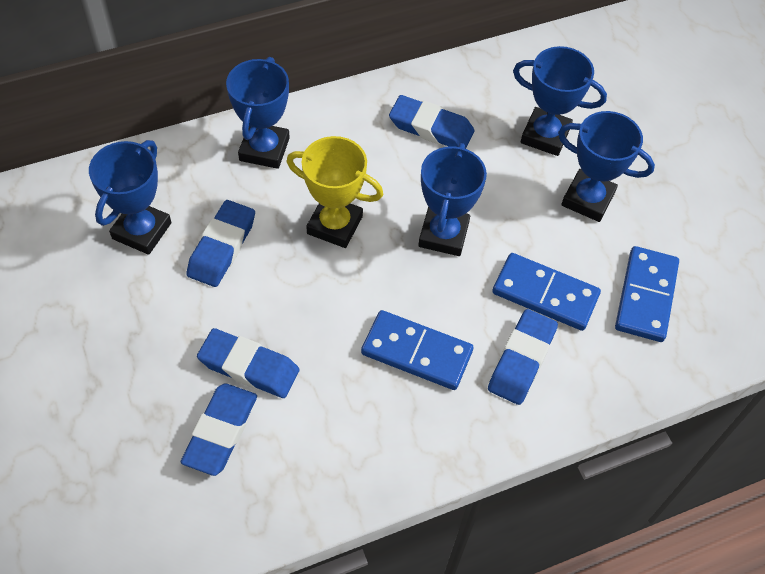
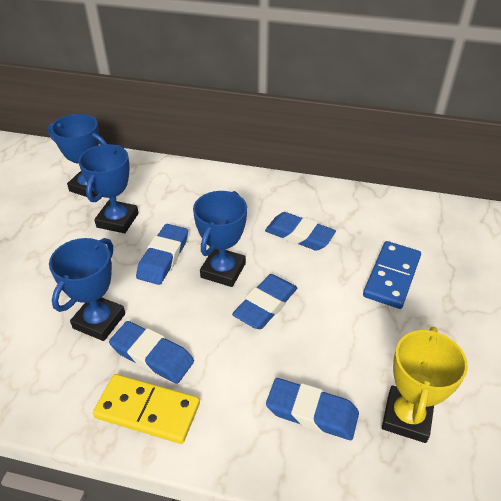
blue domino: 3 -> 1
blue trophy: 5 -> 4
yellow domino: 0 -> 1

